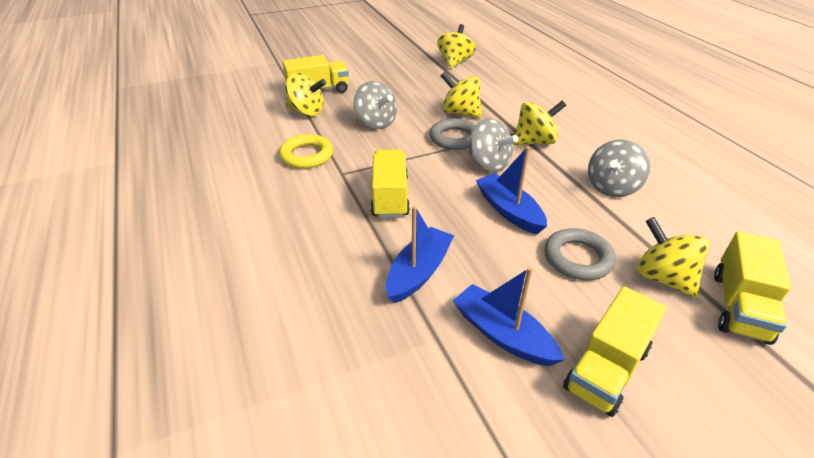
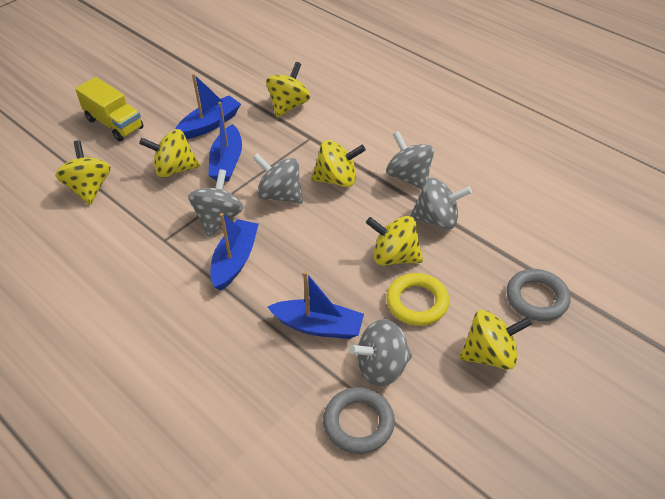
blue boat: 3 -> 4
grey spinning top: 3 -> 5
yellow spinning top: 5 -> 6
yellow truck: 4 -> 1

